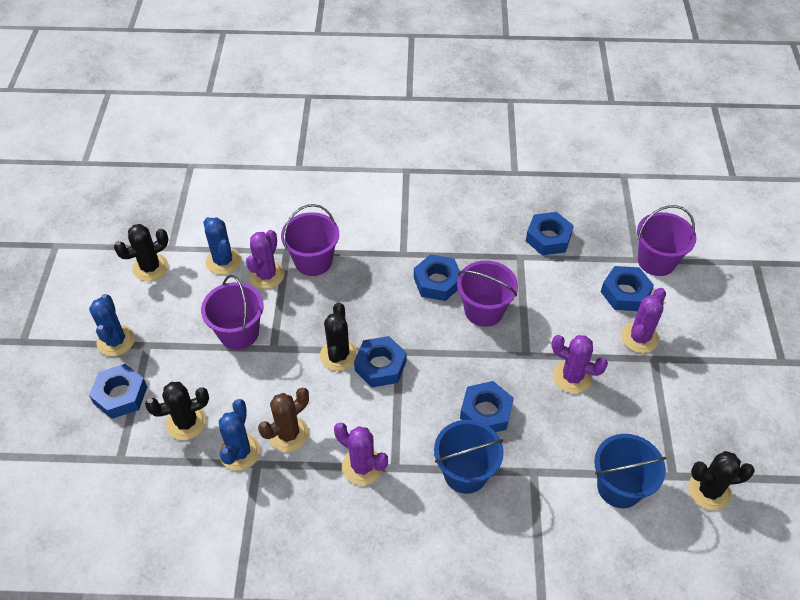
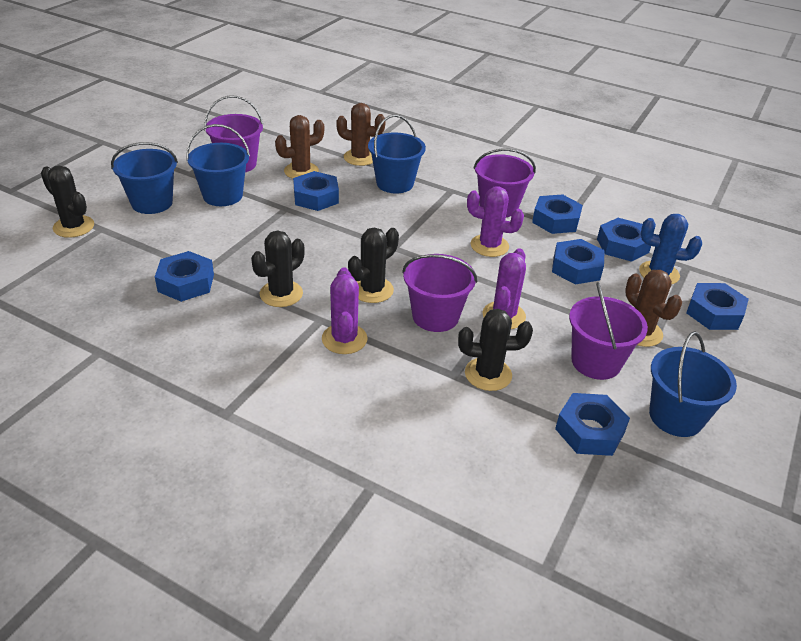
blue bucket: 2 -> 4
blue cactus: 3 -> 1
blue nut: 6 -> 7
brown cactus: 1 -> 3
purple cactus: 4 -> 3

